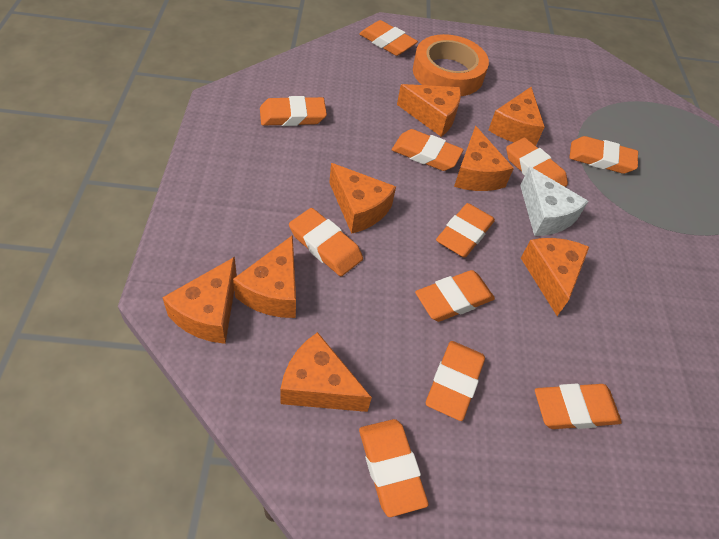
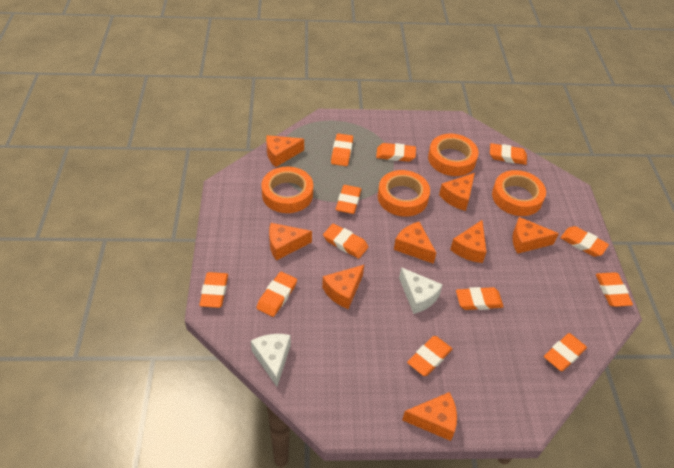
orange eraser: 11 -> 12
orange tape: 1 -> 4
white cheese: 1 -> 2

